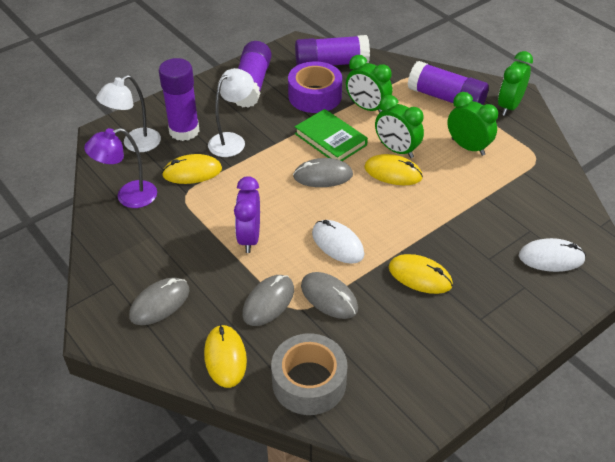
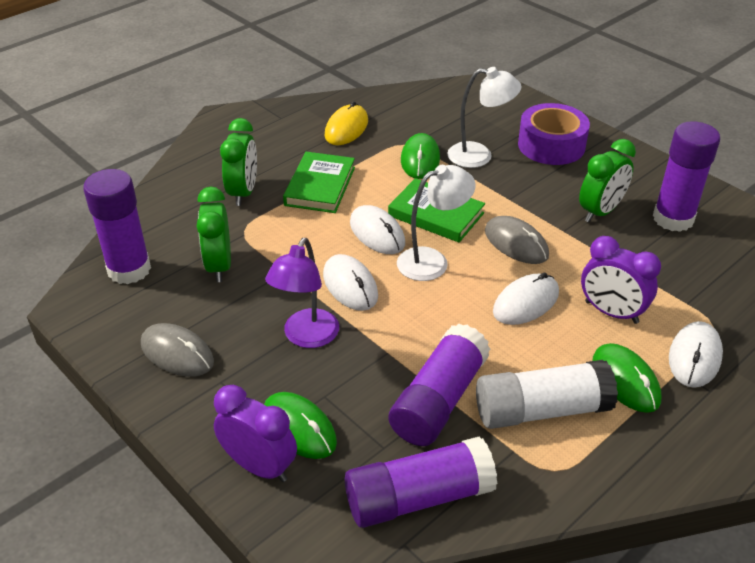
green book: 1 -> 2
green clock: 4 -> 3
green mouse: 0 -> 3
grey mouse: 4 -> 2
grey tape: 1 -> 0
purple clock: 1 -> 2
white glue stick: 0 -> 1
white mouse: 2 -> 4
yellow mouse: 4 -> 1

